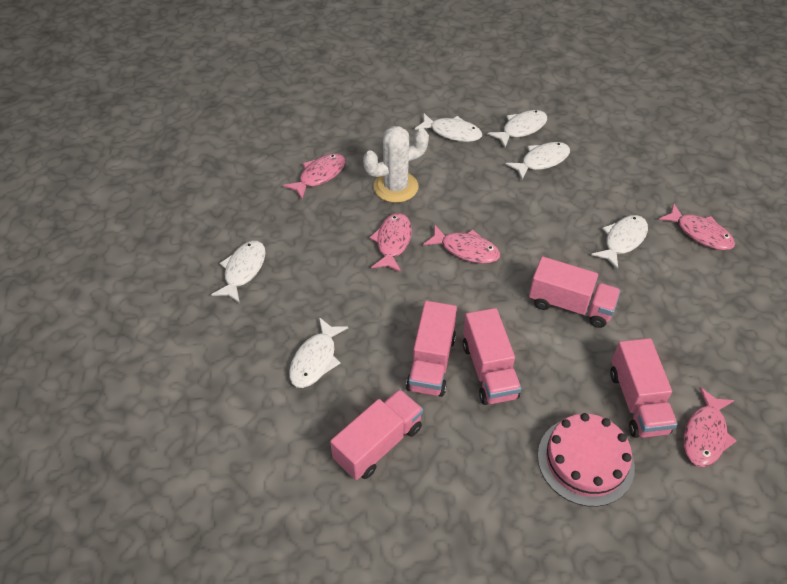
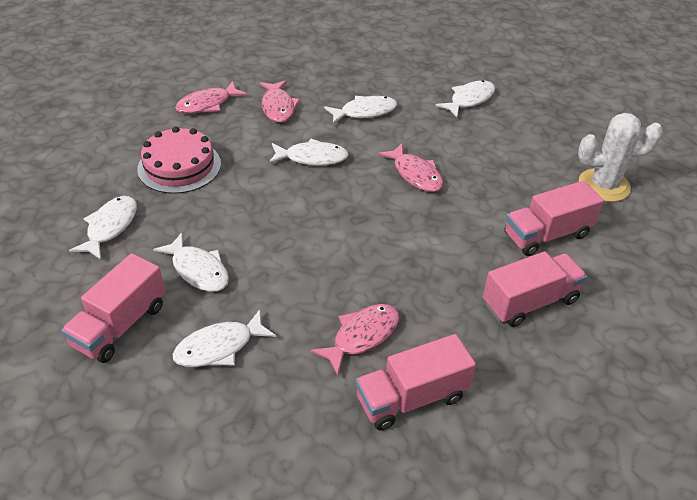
pink fish: 5 -> 4
pink truck: 5 -> 4

